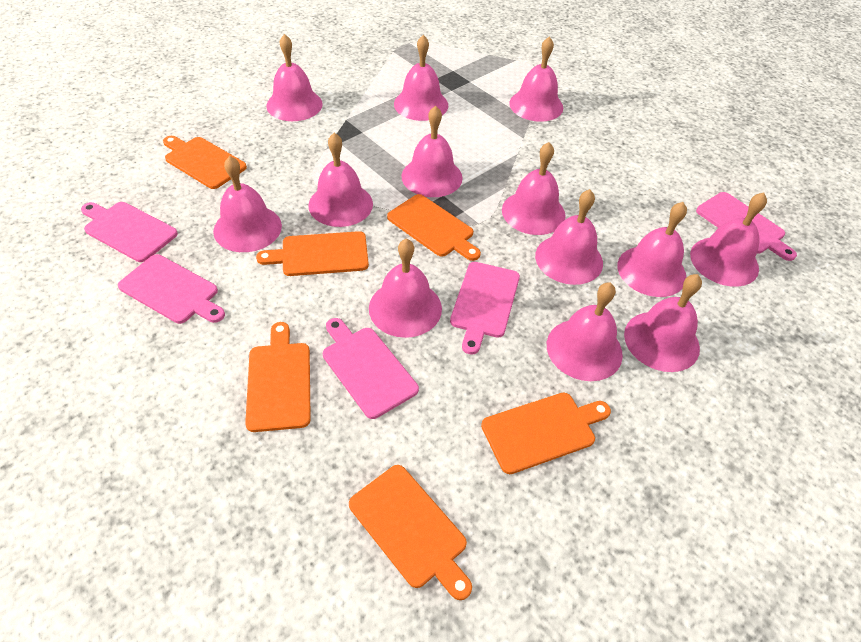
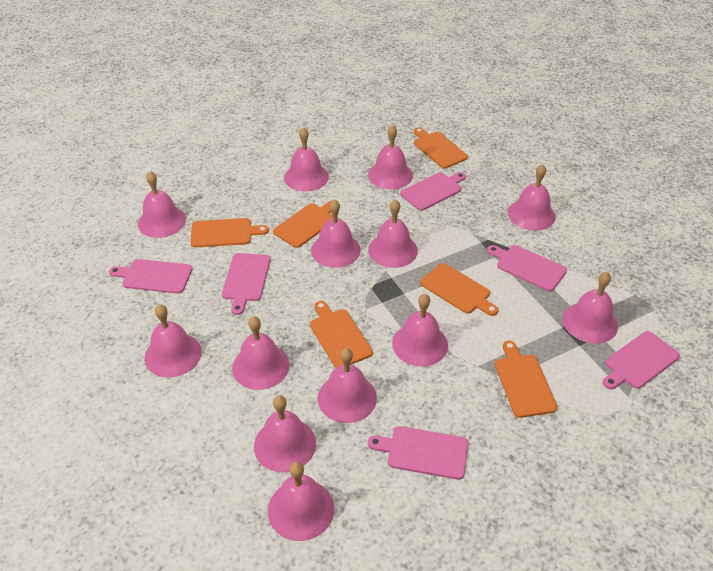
pink cutting board: 5 -> 6

